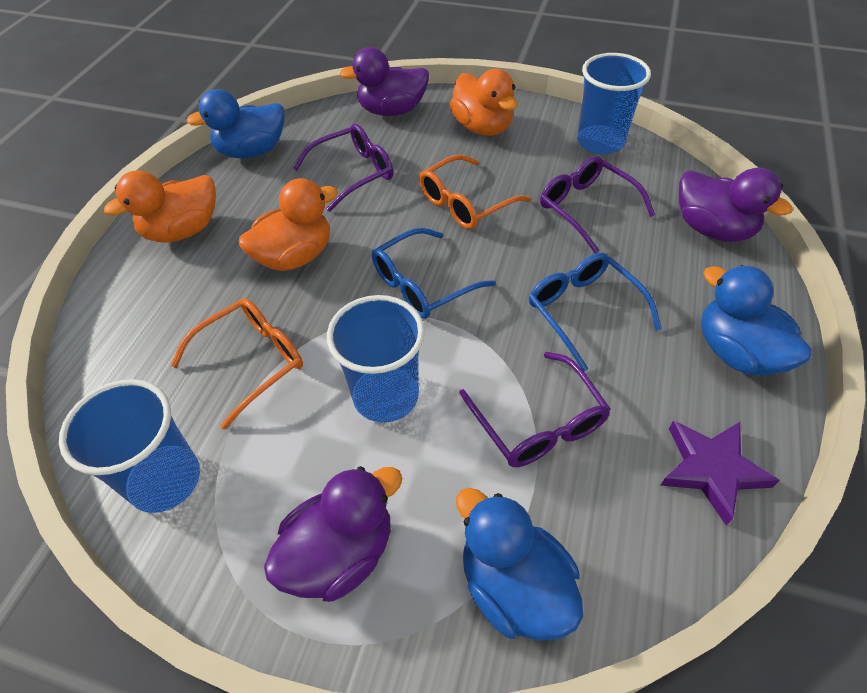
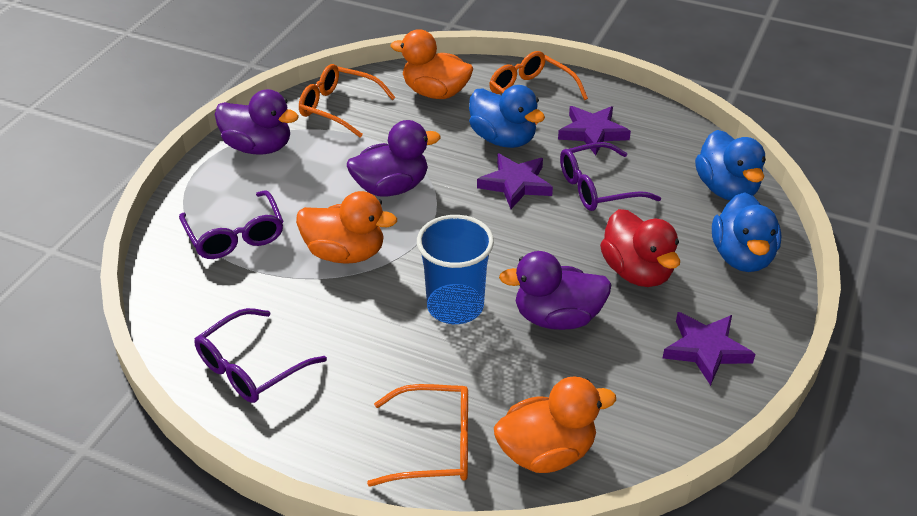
blue cup: 3 -> 1
blue glasses: 2 -> 0
orange glasses: 2 -> 3
purple star: 1 -> 3
red duck: 0 -> 1

